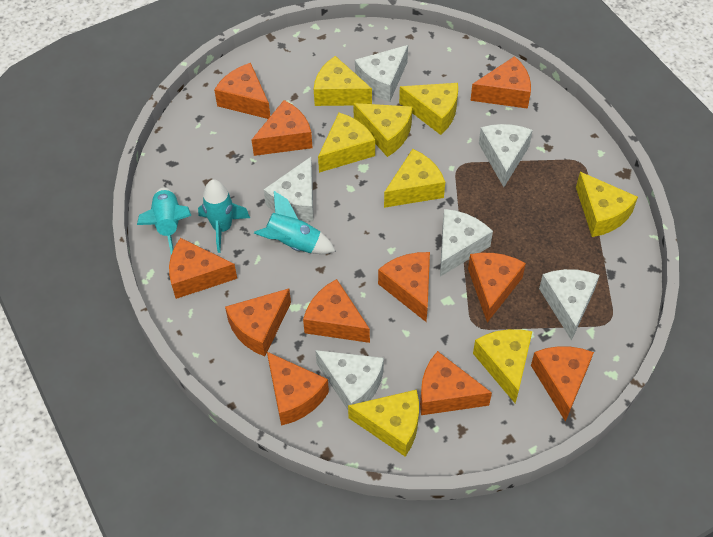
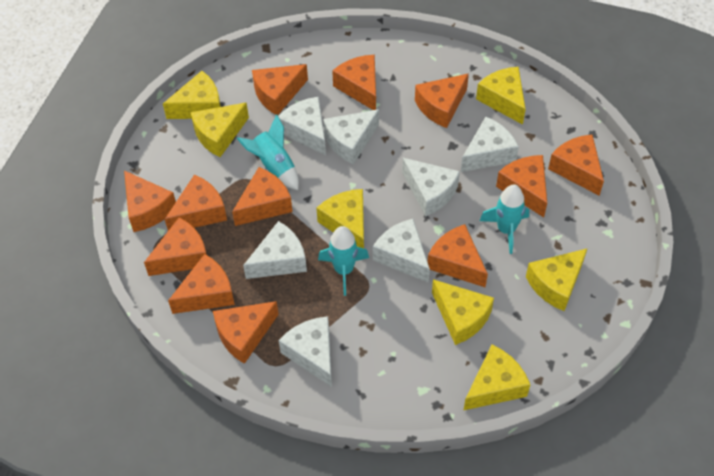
orange cheese: 11 -> 12
white cheese: 6 -> 7
yellow cheese: 8 -> 7

